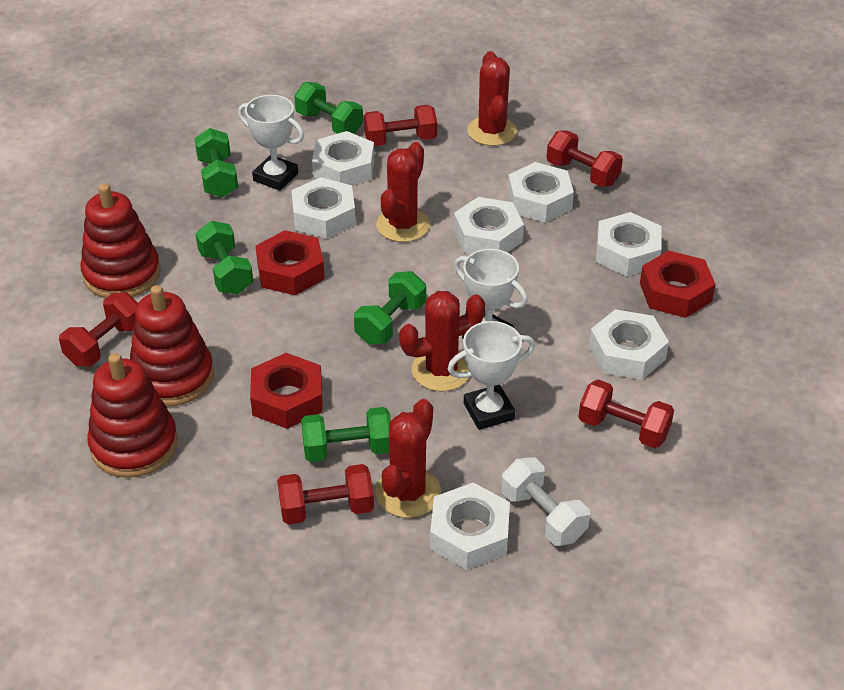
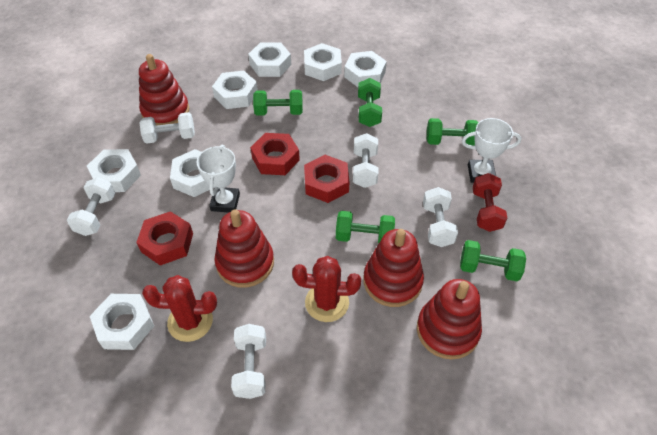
red cactus: 4 -> 2
red dumbbell: 5 -> 1
red stacking toy: 3 -> 4
white dumbbell: 1 -> 5
white trophy: 3 -> 2

